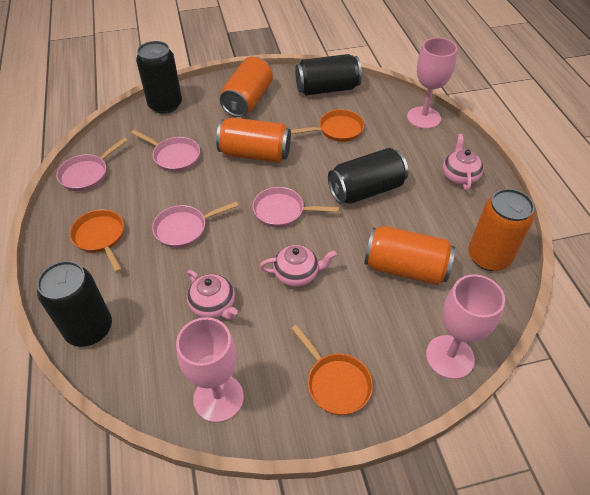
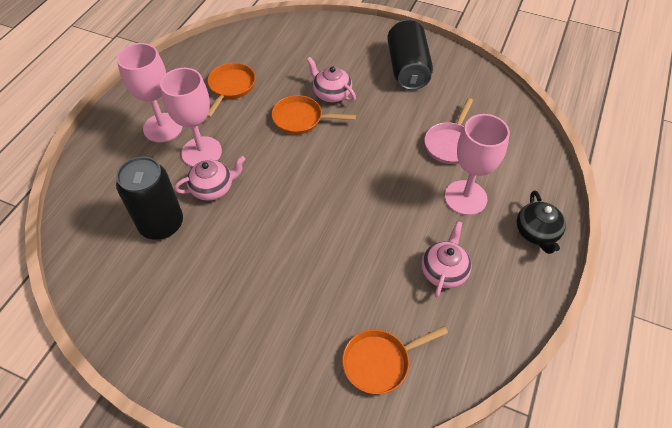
black can: 4 -> 2
black teapot: 0 -> 1
orange can: 4 -> 0
pink pan: 4 -> 1

